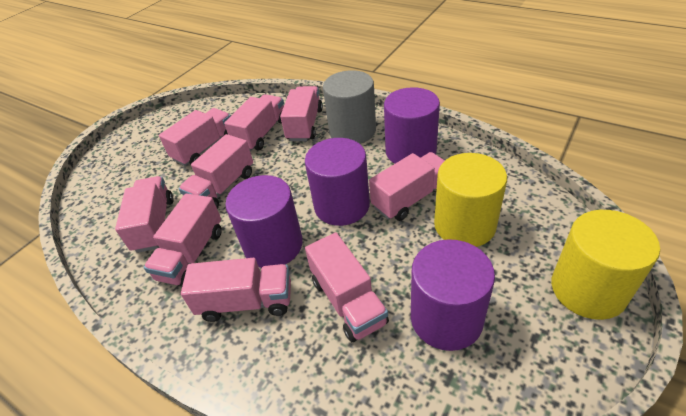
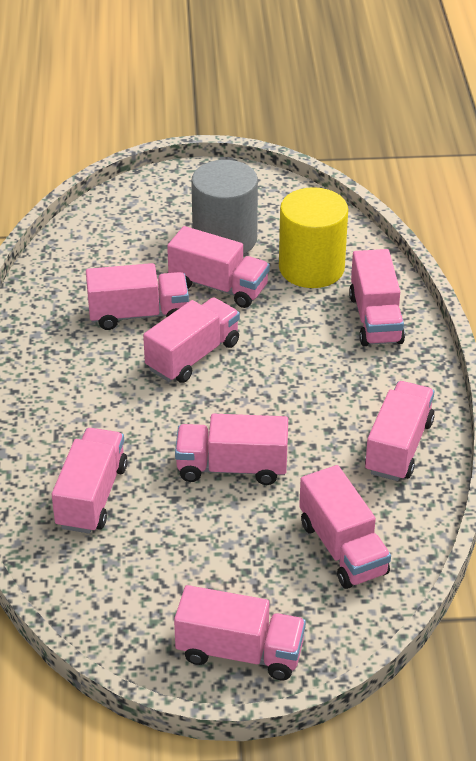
purple cylinder: 4 -> 0
yellow cylinder: 2 -> 1

